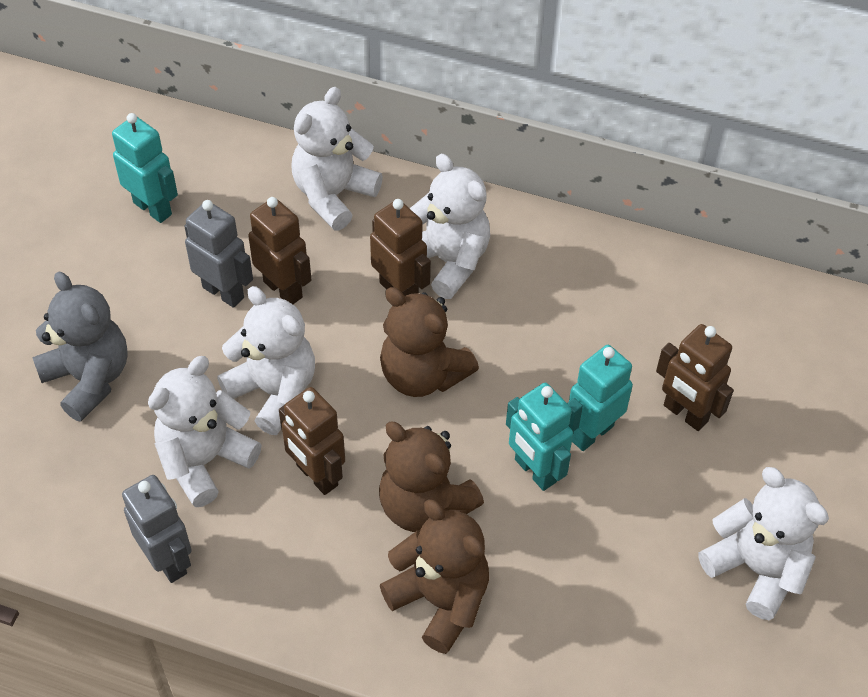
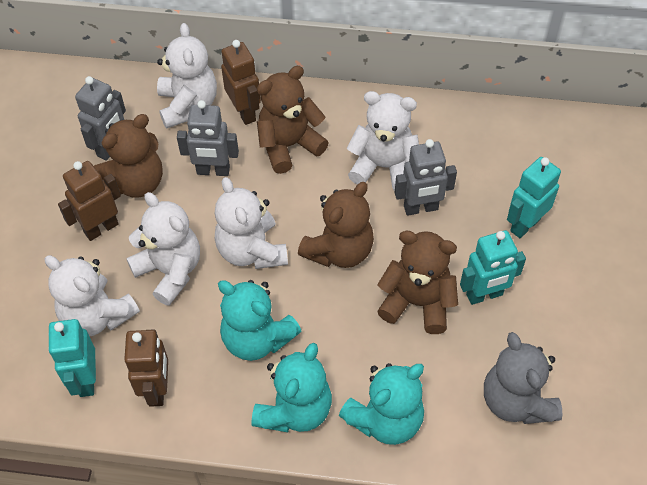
brown robot: 4 -> 3
brown teddy bear: 3 -> 4
grey robot: 2 -> 3
turquoise teddy bear: 0 -> 3

